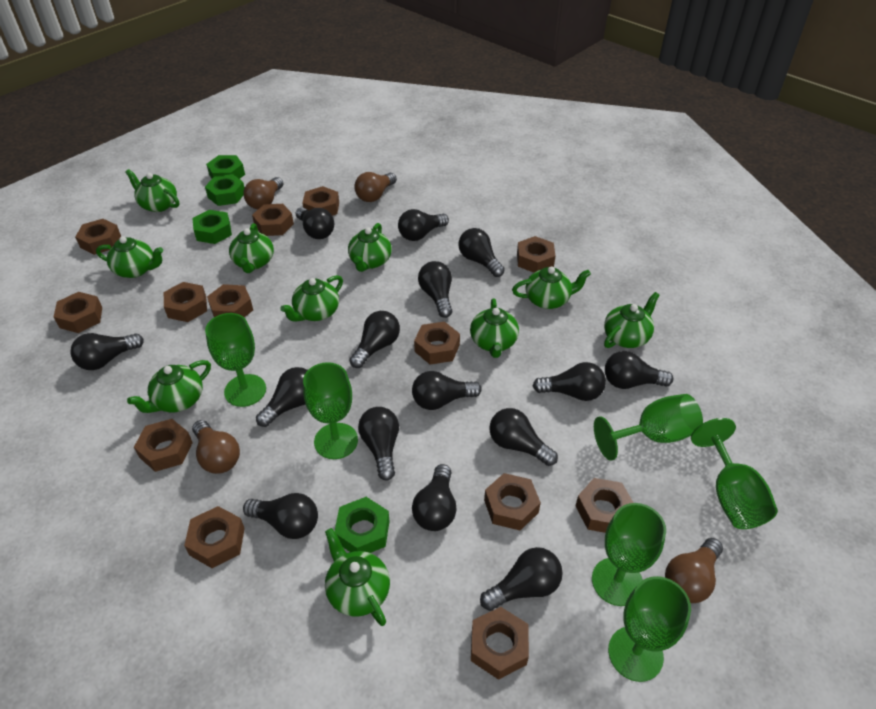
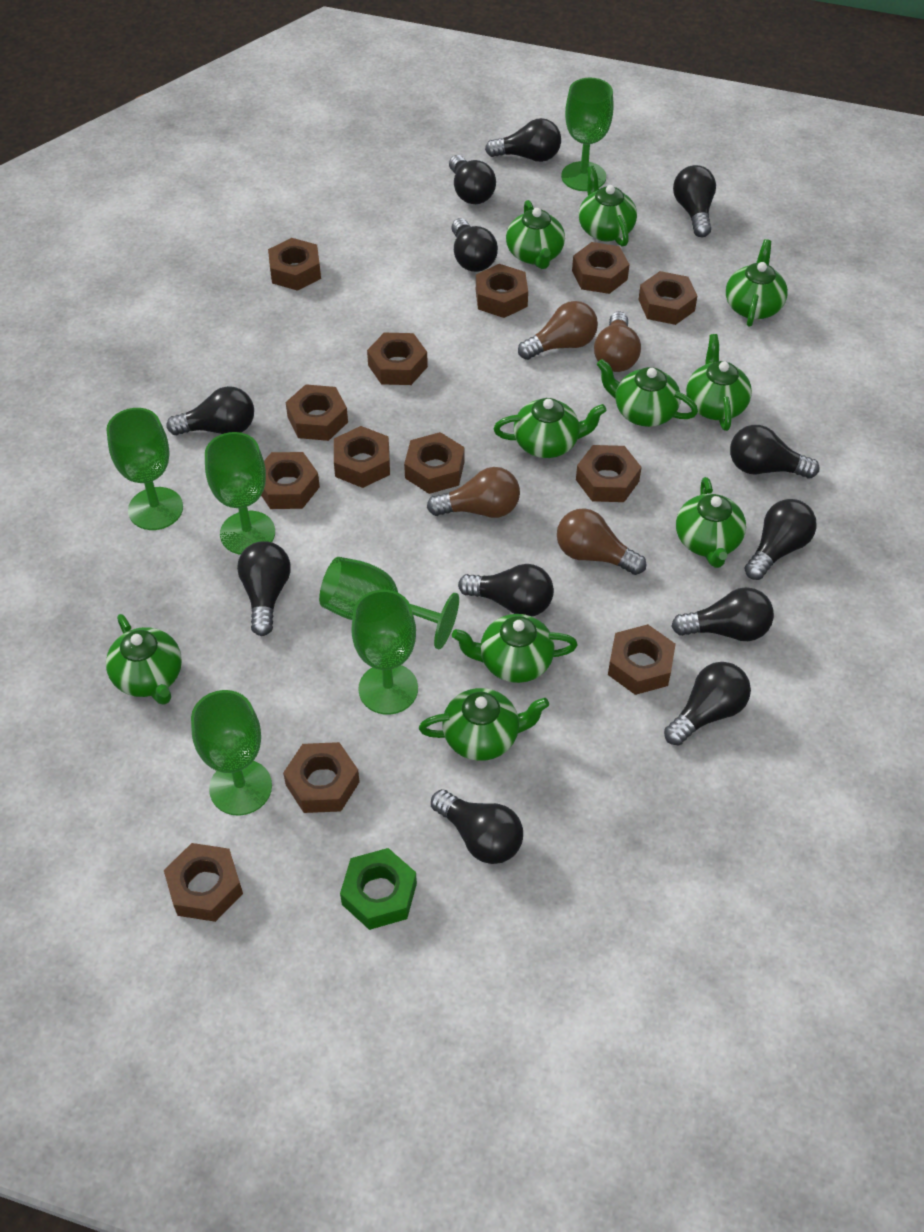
black light bulb: 15 -> 12
green nut: 4 -> 1

